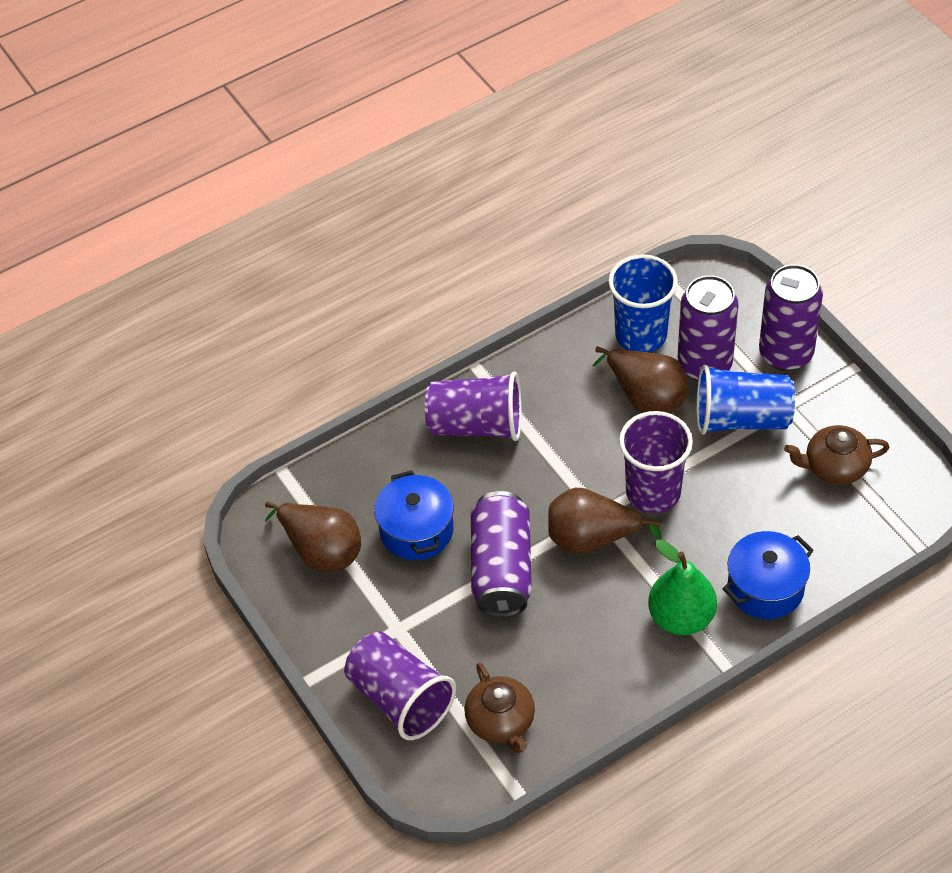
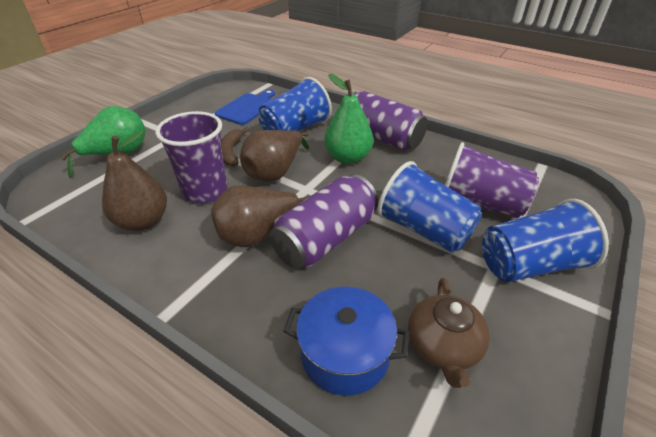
blue cup: 2 -> 3
blue cutting board: 0 -> 1
blue pot: 2 -> 1
brown banana: 0 -> 1
brown teapot: 2 -> 1
green pear: 1 -> 2
purple can: 3 -> 2
purple cup: 3 -> 2

